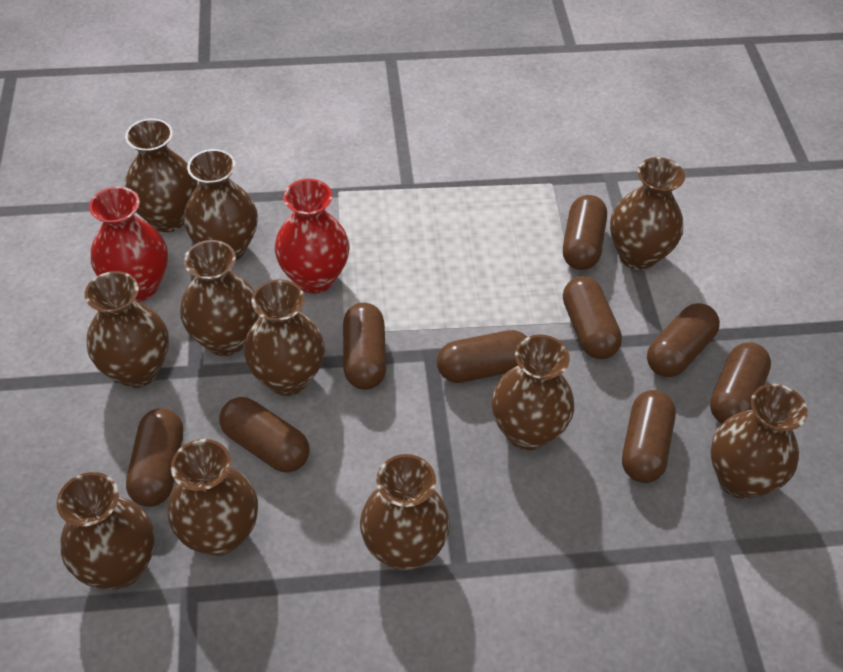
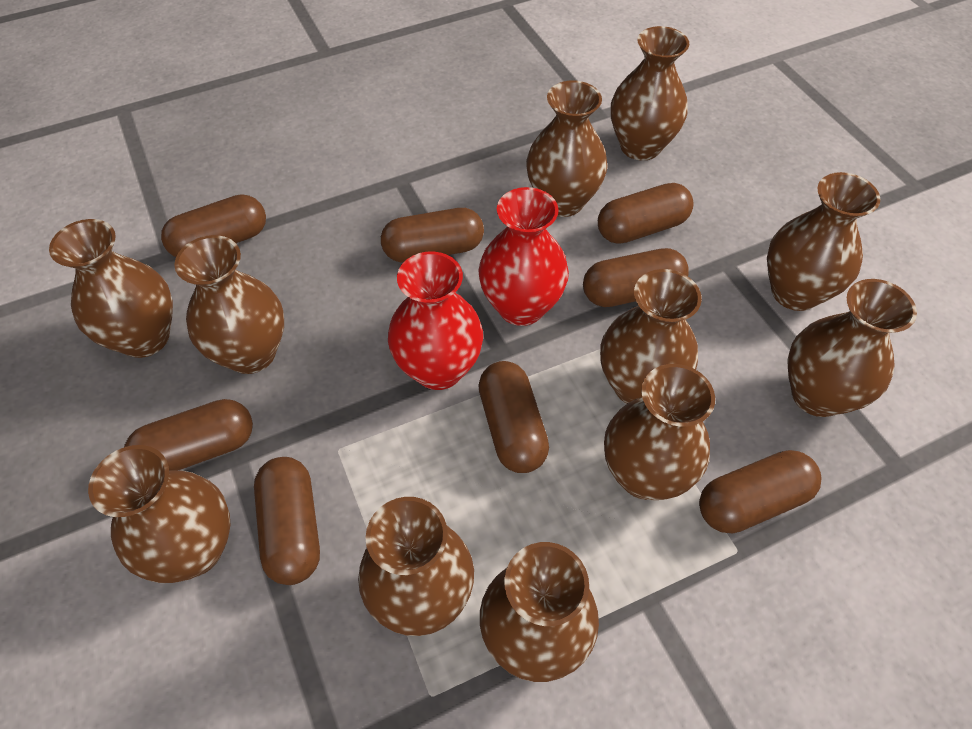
brown capsule: 9 -> 8

